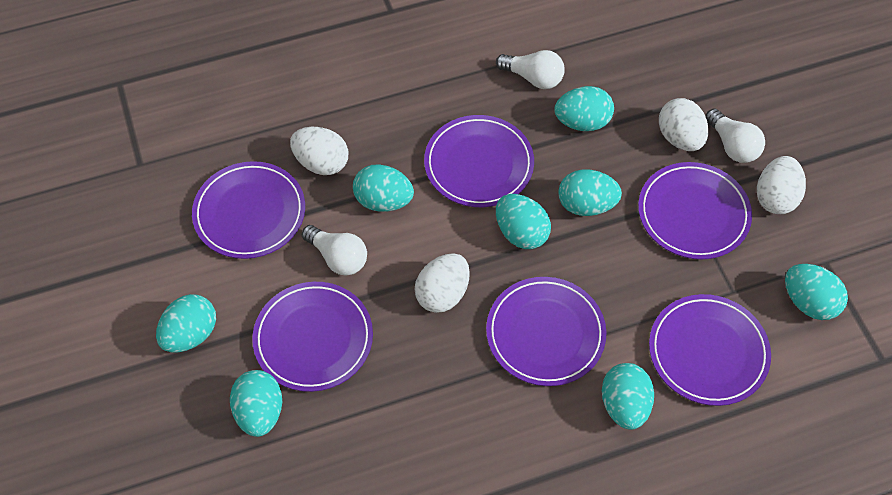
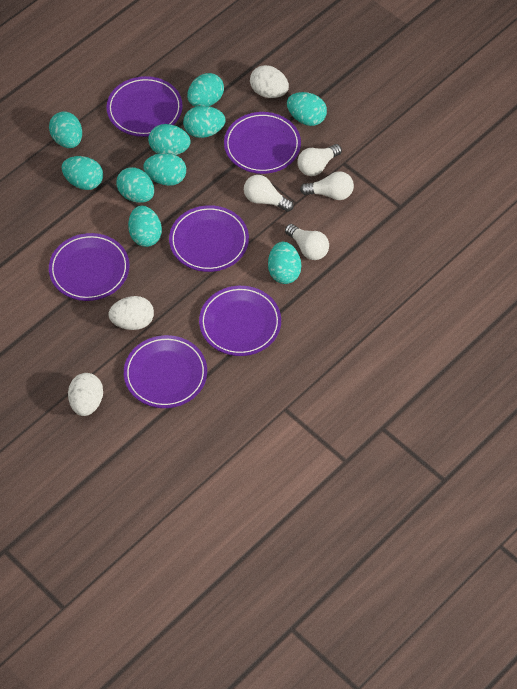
turquoise egg: 8 -> 10
white egg: 4 -> 3
white light bulb: 3 -> 4

